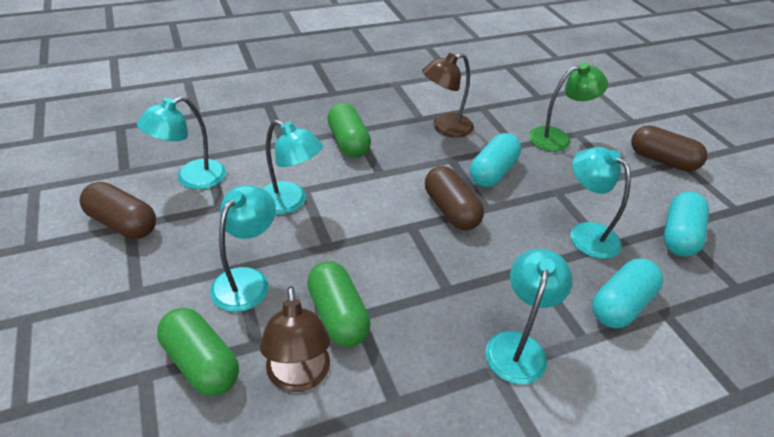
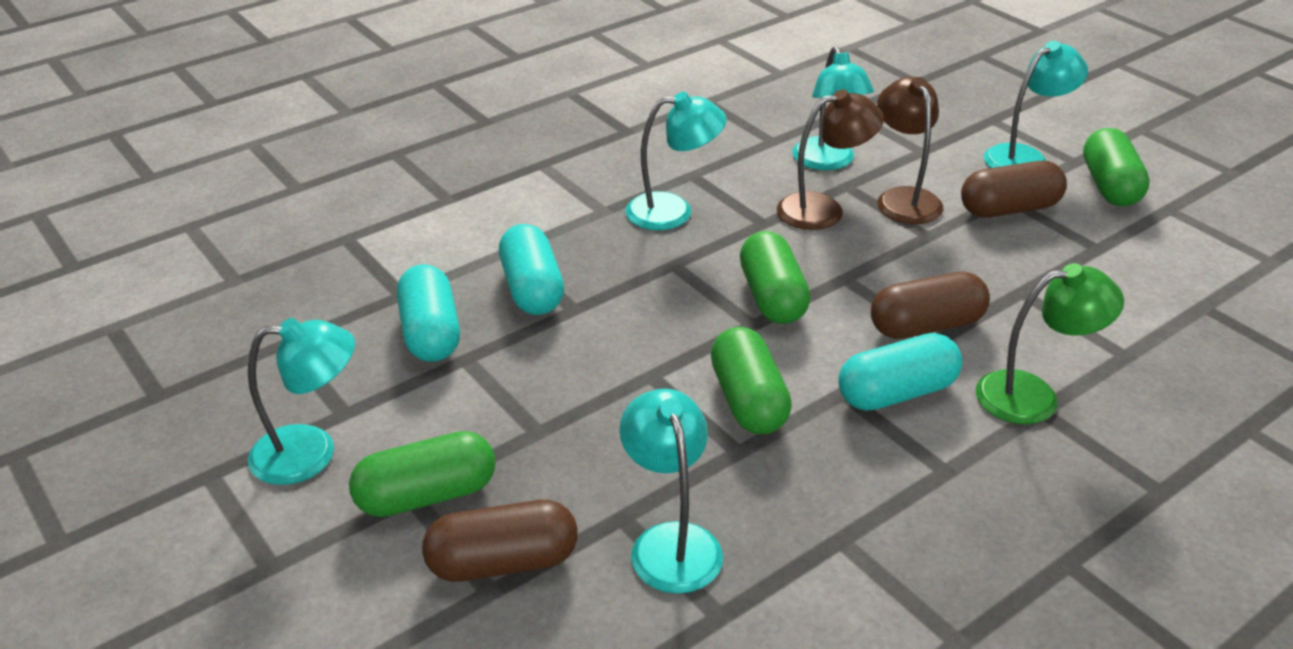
green capsule: 3 -> 4

